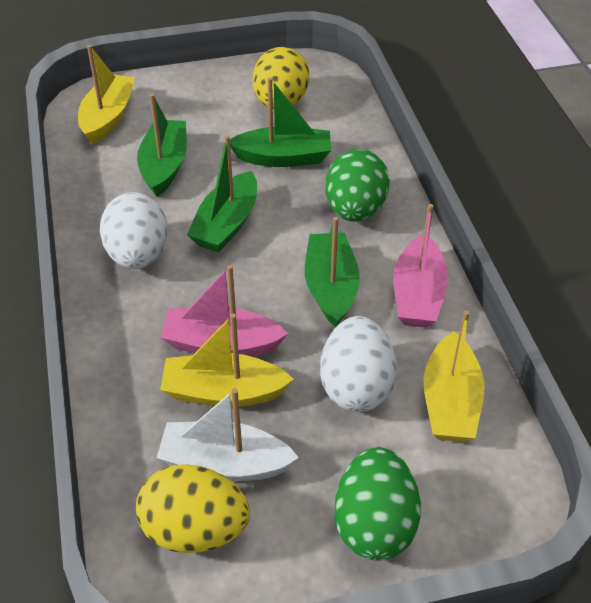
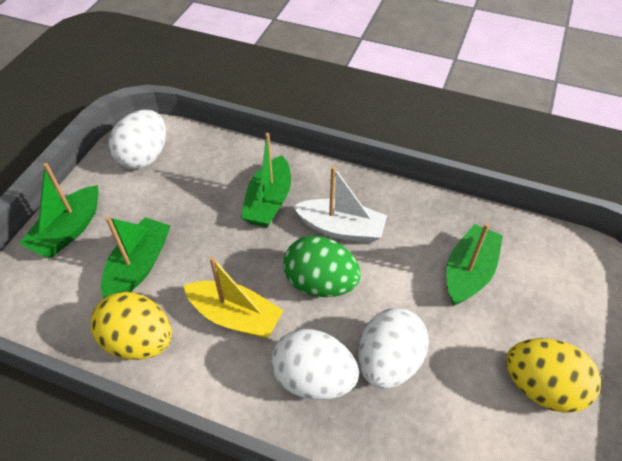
green egg: 2 -> 1
pink boat: 2 -> 0
white egg: 2 -> 3
yellow boat: 3 -> 1

